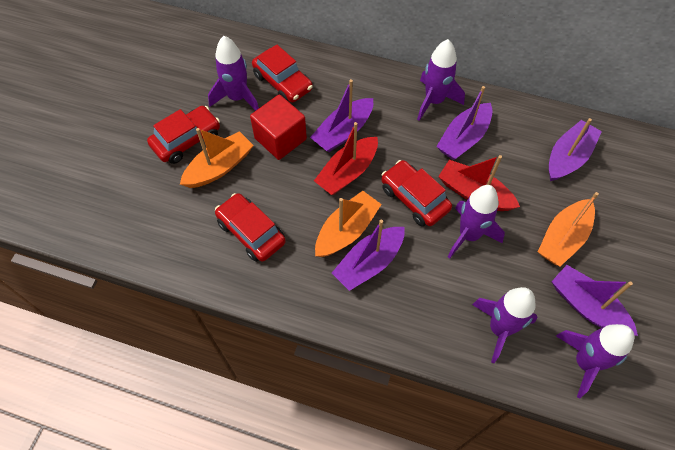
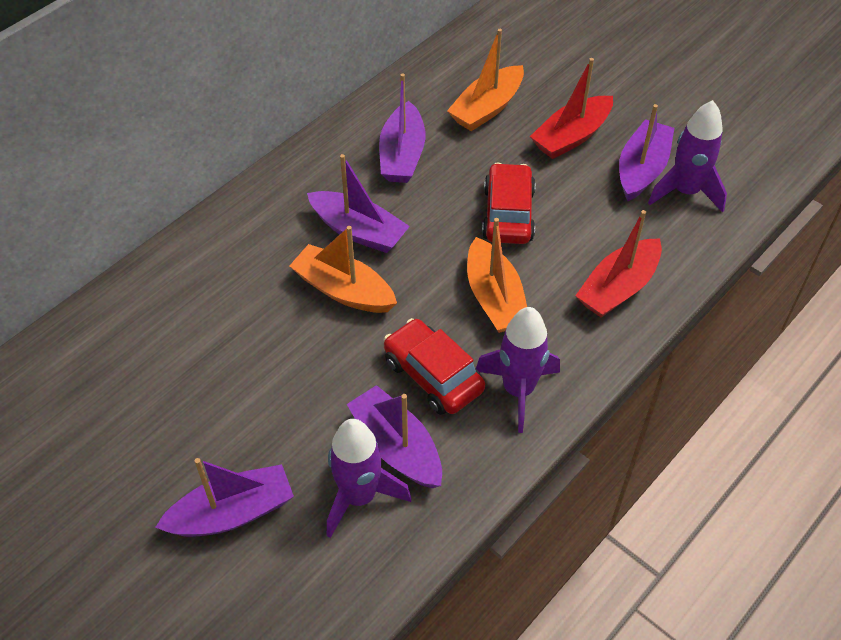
purple rocket: 5 -> 3
red car: 4 -> 2
red cube: 1 -> 0

